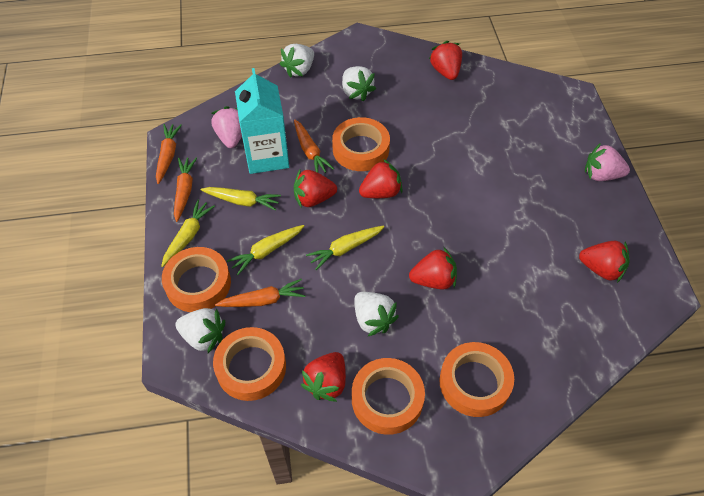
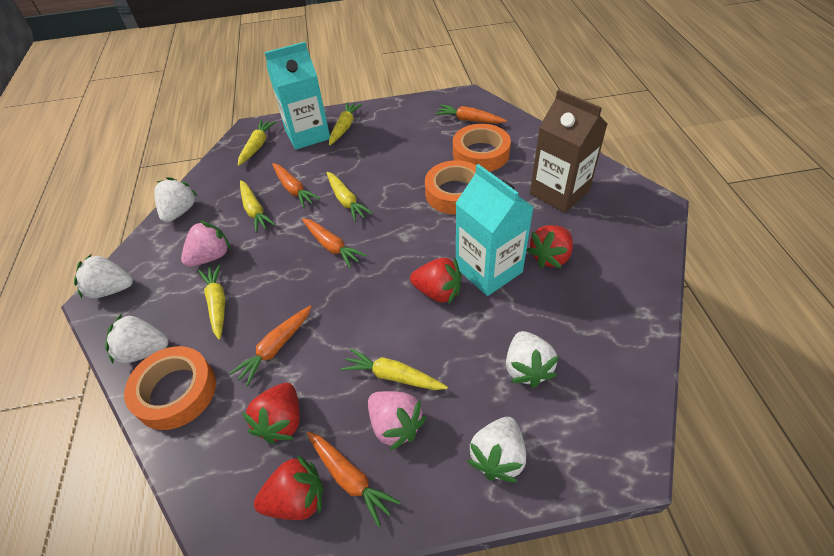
brown carton: 0 -> 1
orange carrot: 4 -> 5
orange tape: 5 -> 3
red strawberry: 6 -> 4
turquoise carton: 1 -> 2
white strawberry: 4 -> 5
yellow carrot: 4 -> 6

